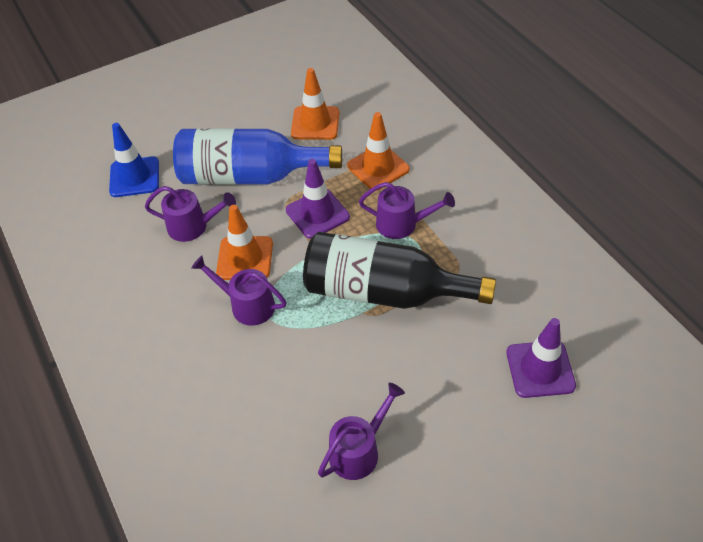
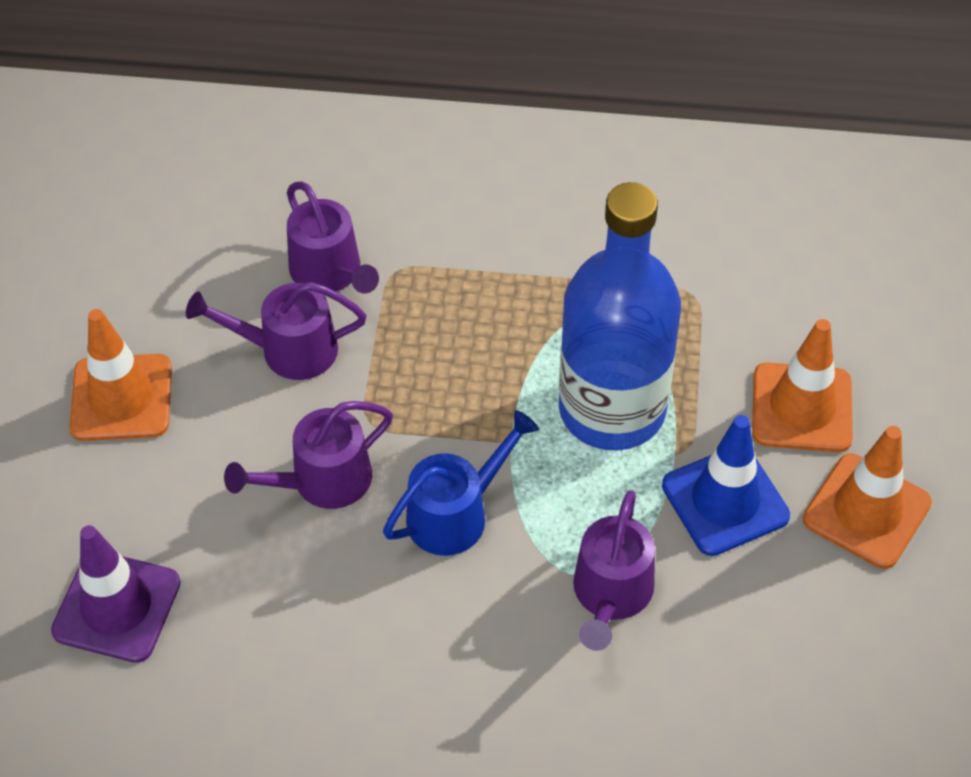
black bottle: 1 -> 0
blue watering can: 0 -> 1
purple traffic cone: 2 -> 1

